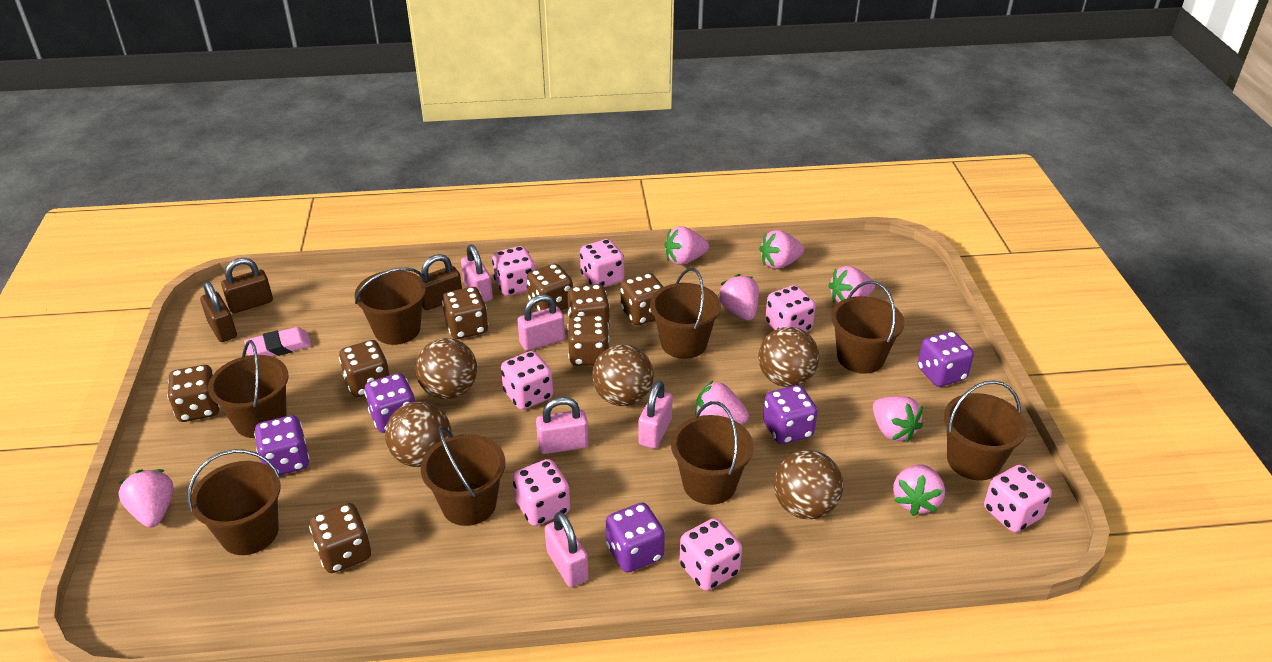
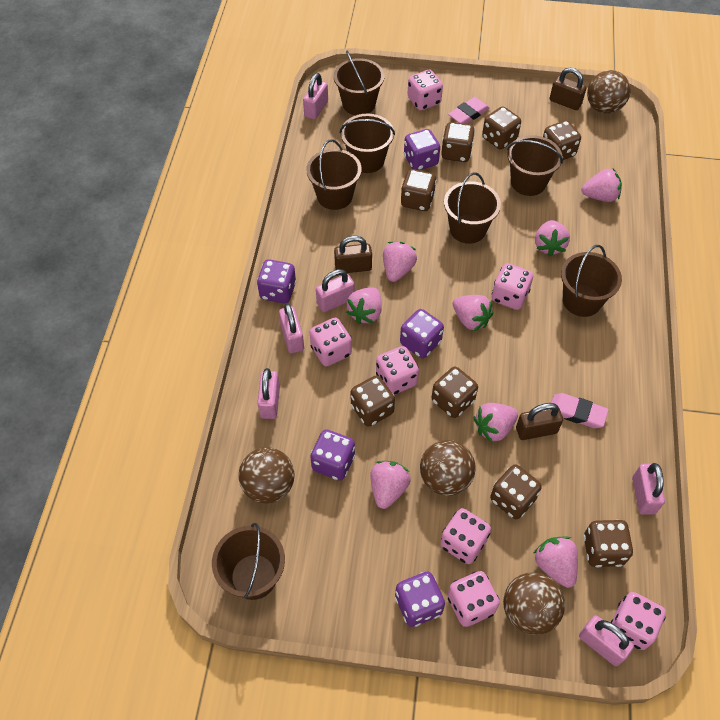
brown ball: 5 -> 4
brown bucket: 8 -> 7
pink eraser: 1 -> 2
pink padlock: 5 -> 6

